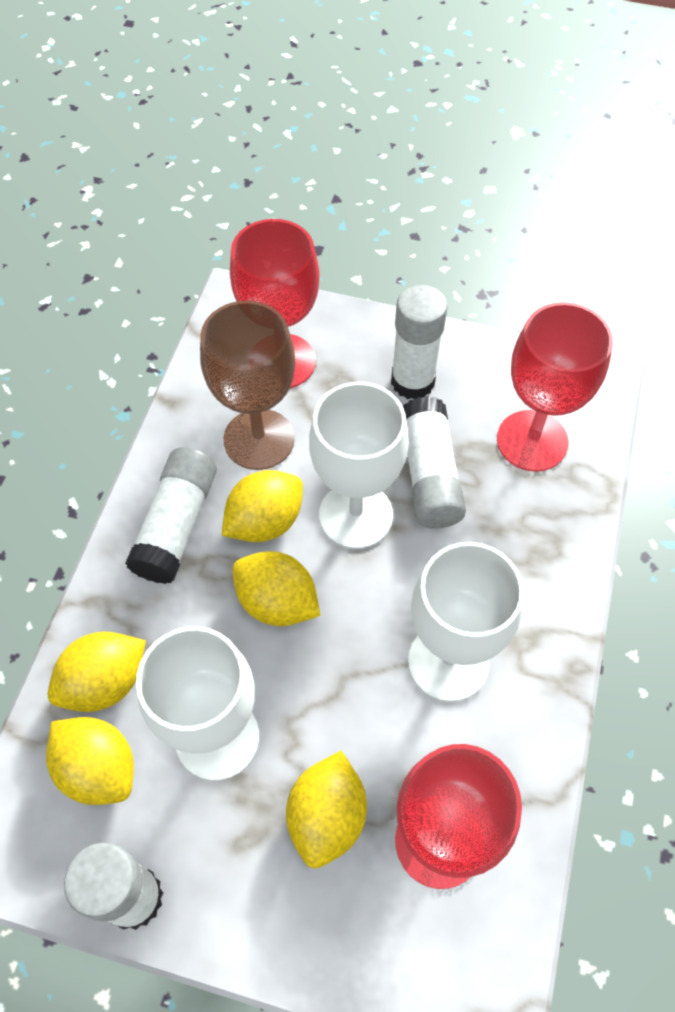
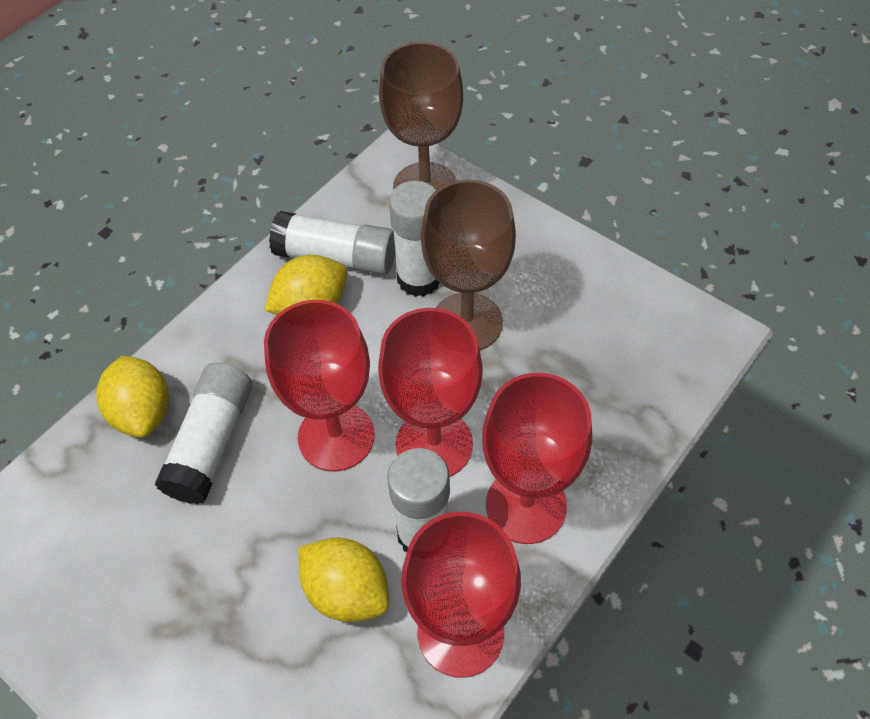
brown goblet: 1 -> 2
red goblet: 3 -> 4
white goblet: 3 -> 0
yellow lemon: 5 -> 3

